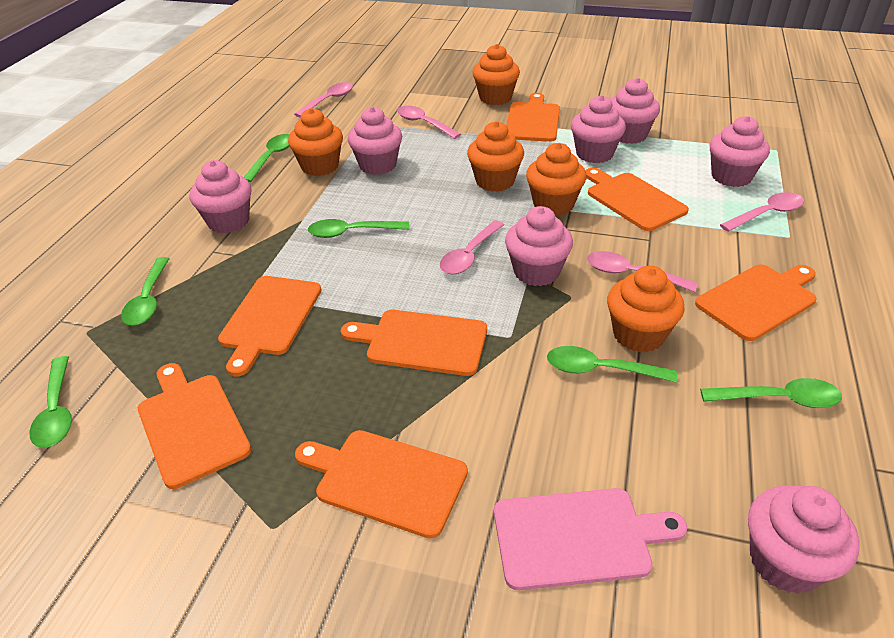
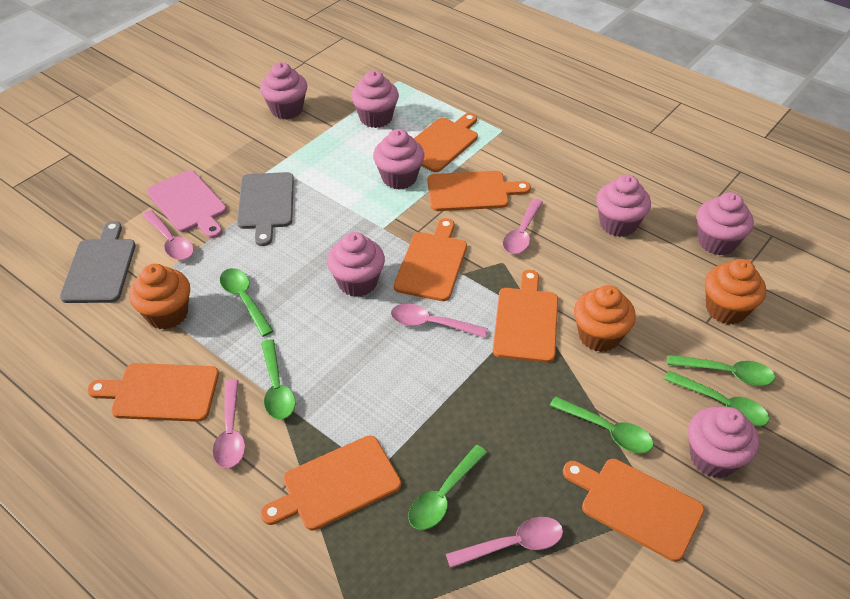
grey cutting board: 0 -> 2
orange cupcake: 5 -> 3

